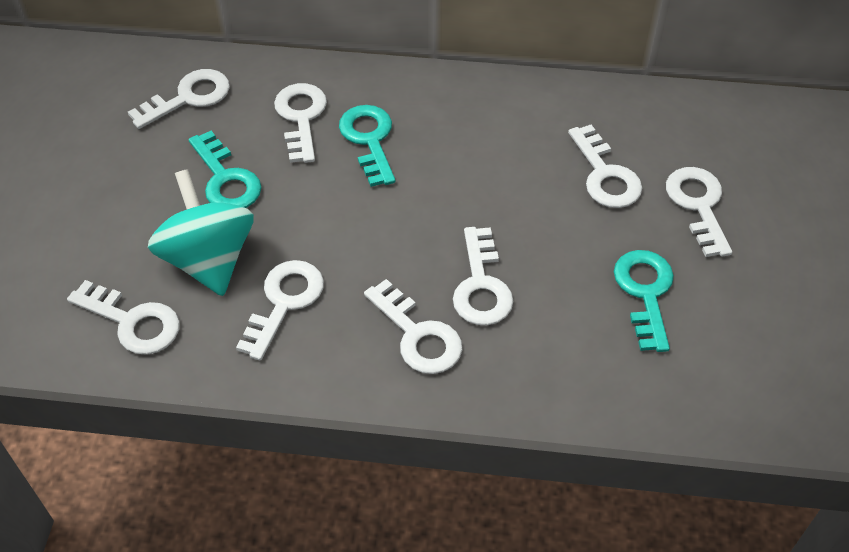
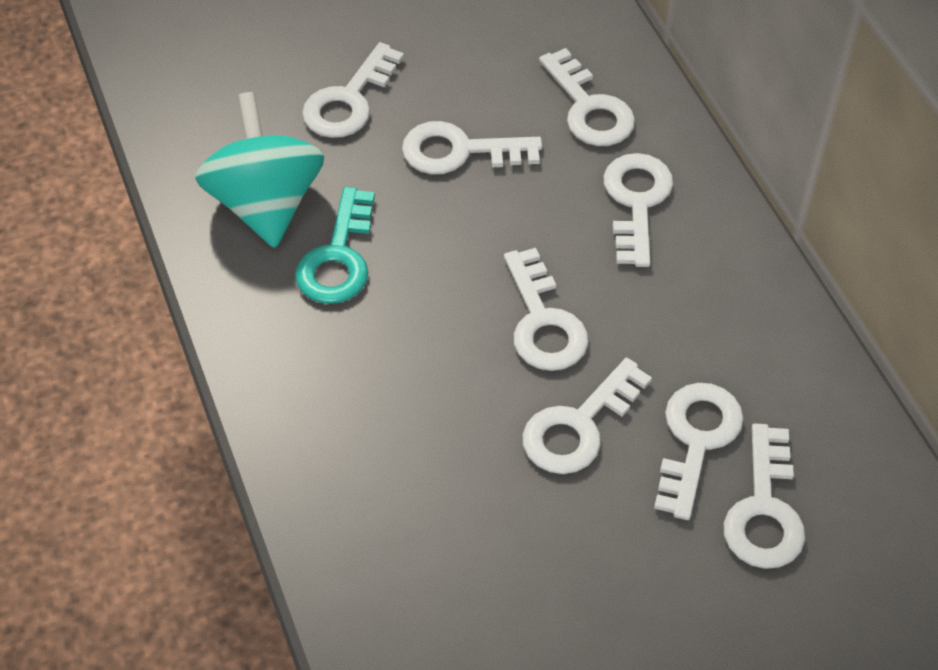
turquoise key: 3 -> 1

